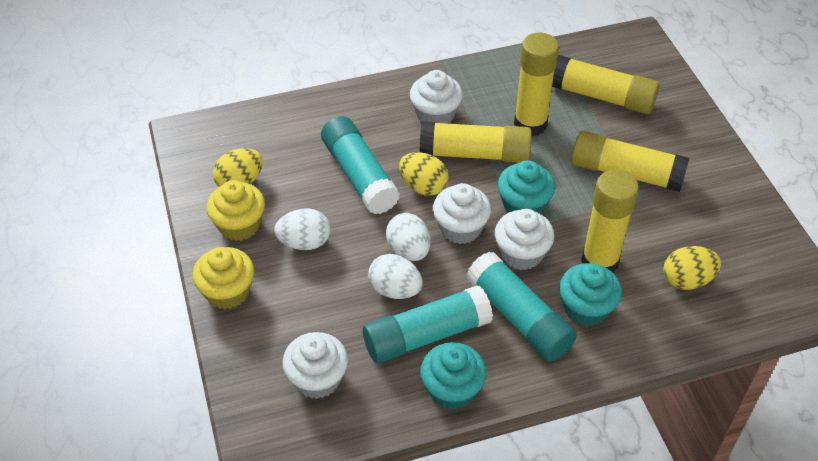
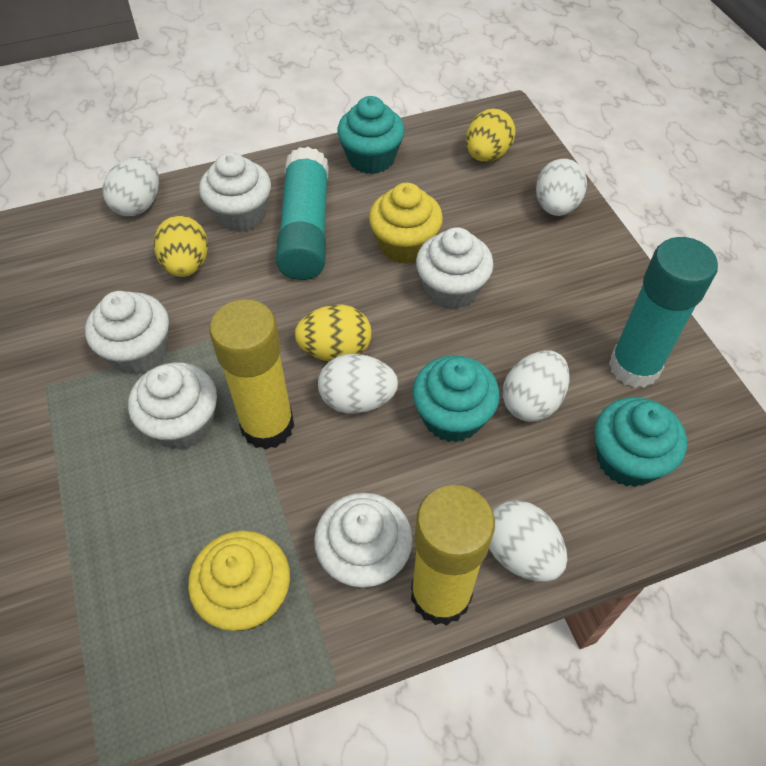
turquoise glue stick: 3 -> 2
white cupcake: 4 -> 5
white egg: 3 -> 5
yellow glue stick: 5 -> 2

